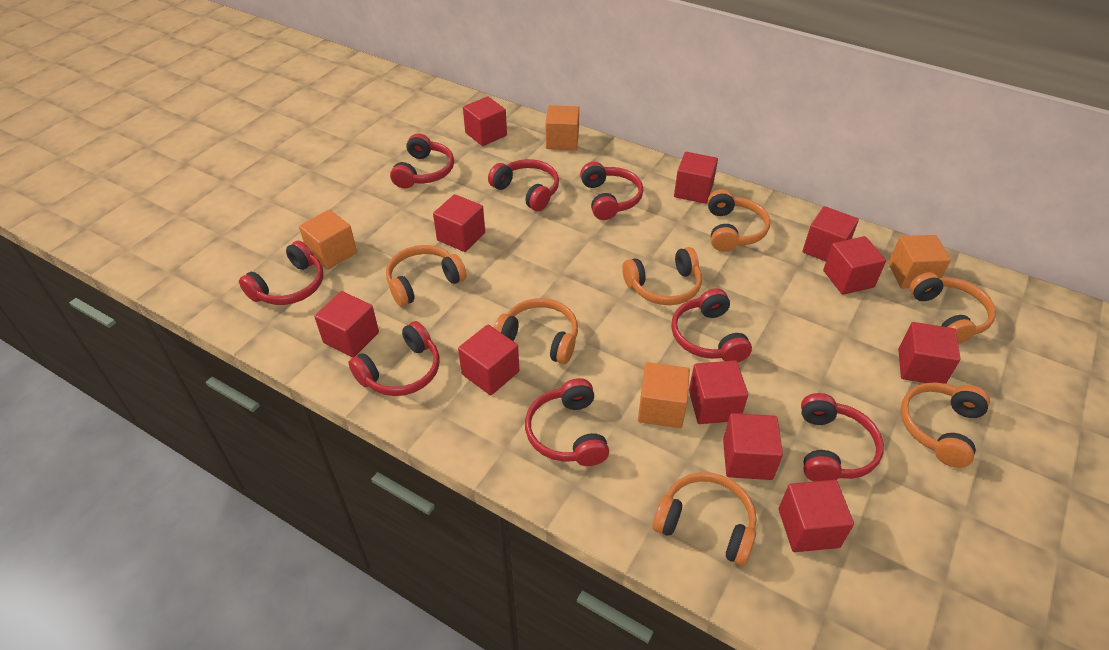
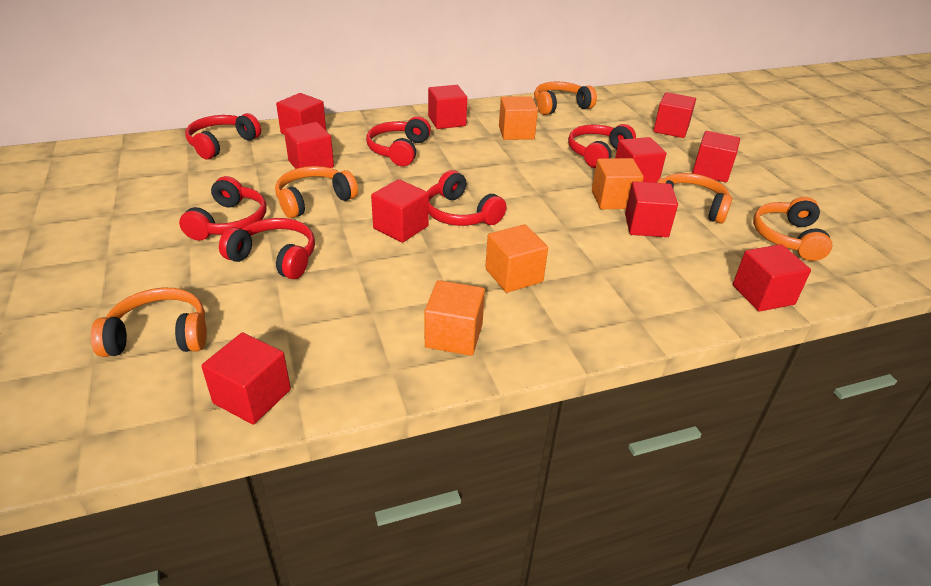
orange headphones: 7 -> 5
red cube: 11 -> 10
red headphones: 8 -> 6

